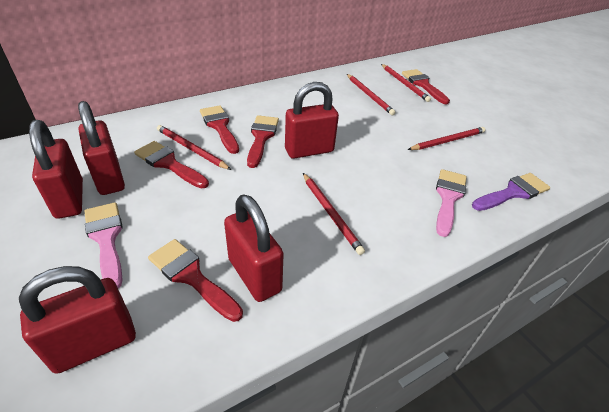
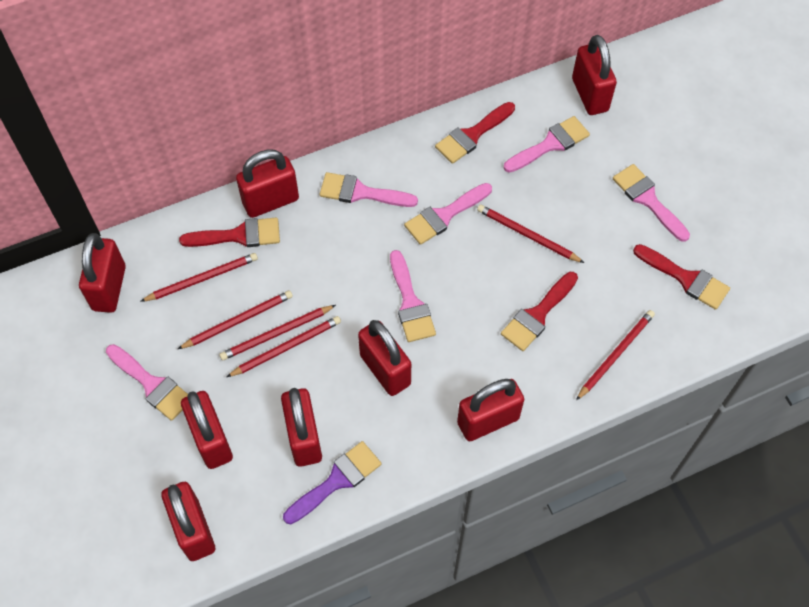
pink brush: 2 -> 6
red brush: 5 -> 4
red padlock: 5 -> 8
red pencil: 5 -> 6

